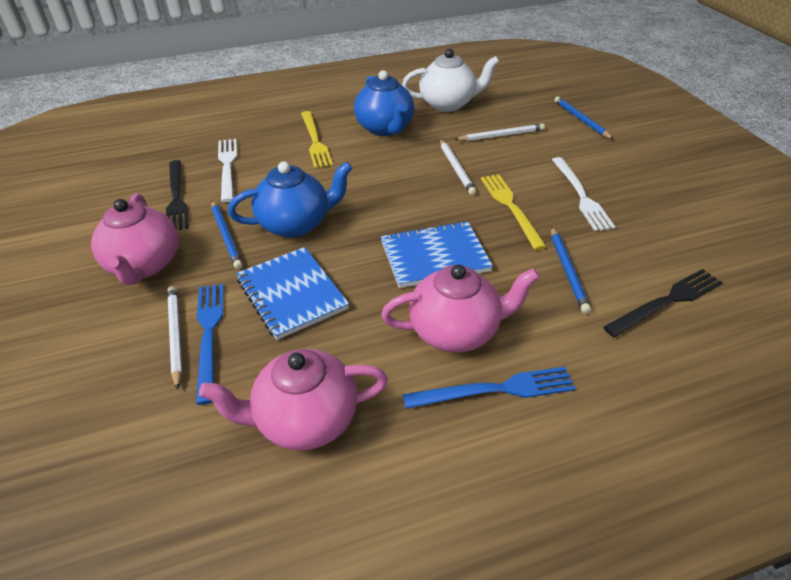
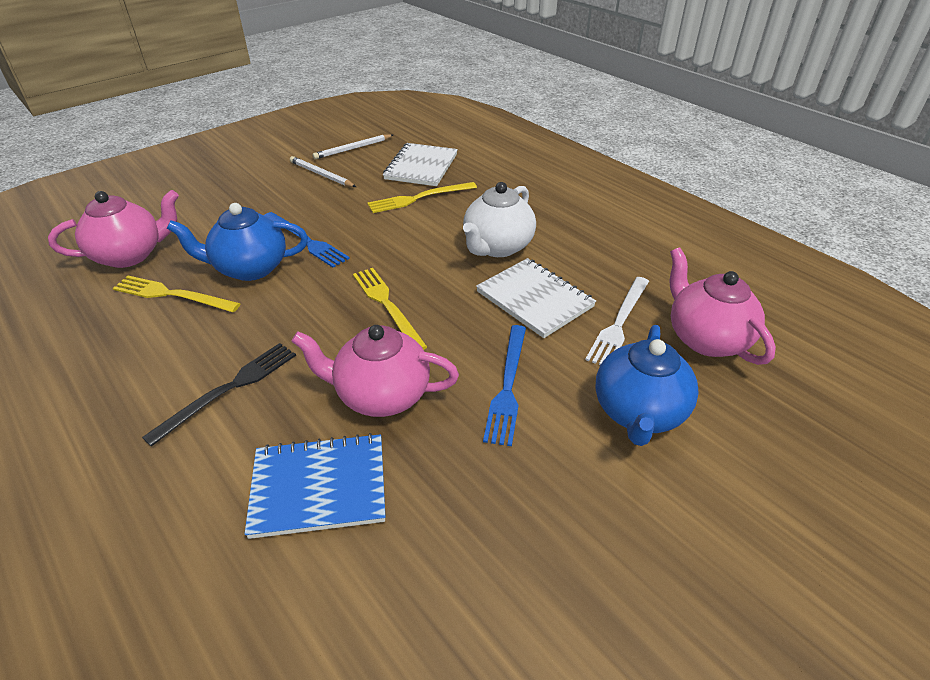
black fork: 2 -> 1
blue notebook: 2 -> 1
blue pencil: 3 -> 0
white fork: 2 -> 1
white notebook: 0 -> 2
white pencil: 3 -> 2
yellow fork: 2 -> 3

